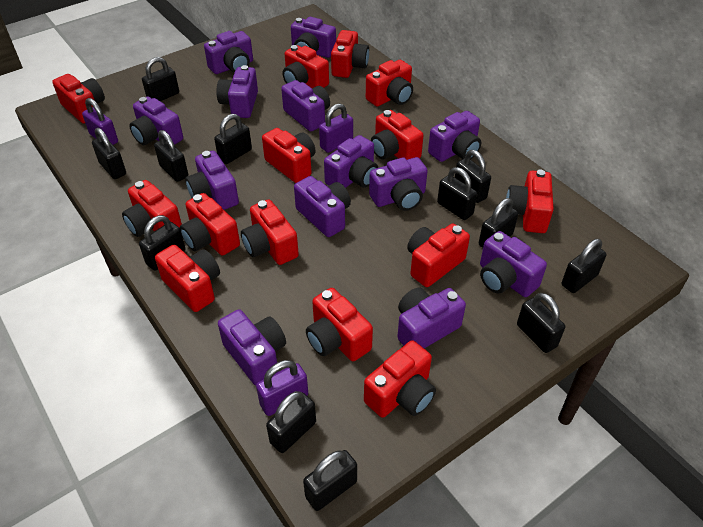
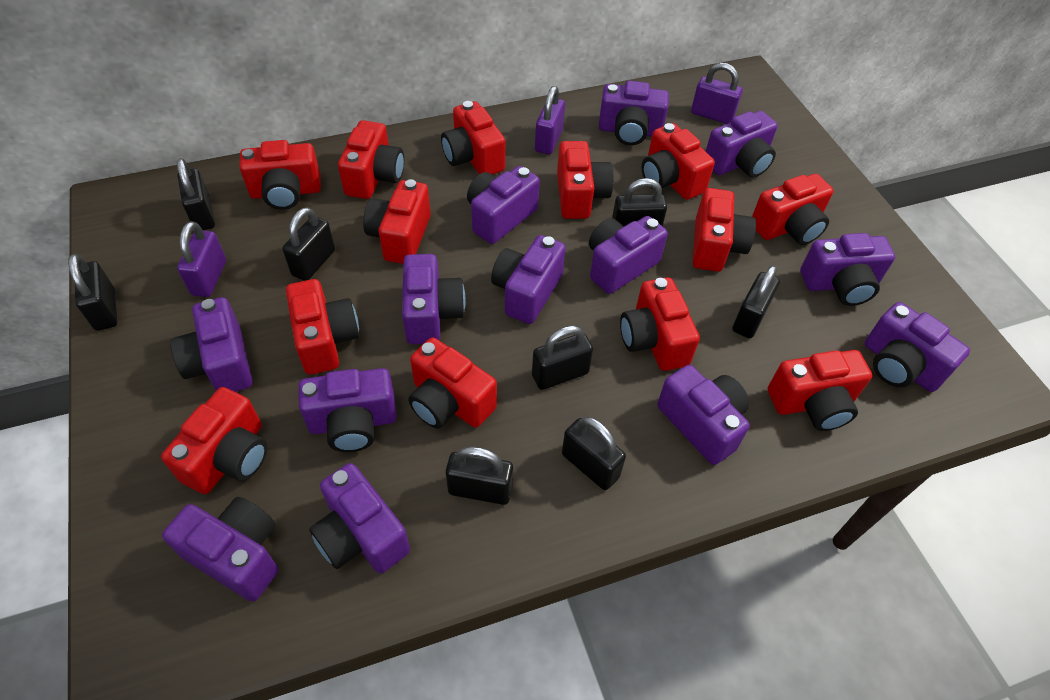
black padlock: 12 -> 8
red camera: 14 -> 13

